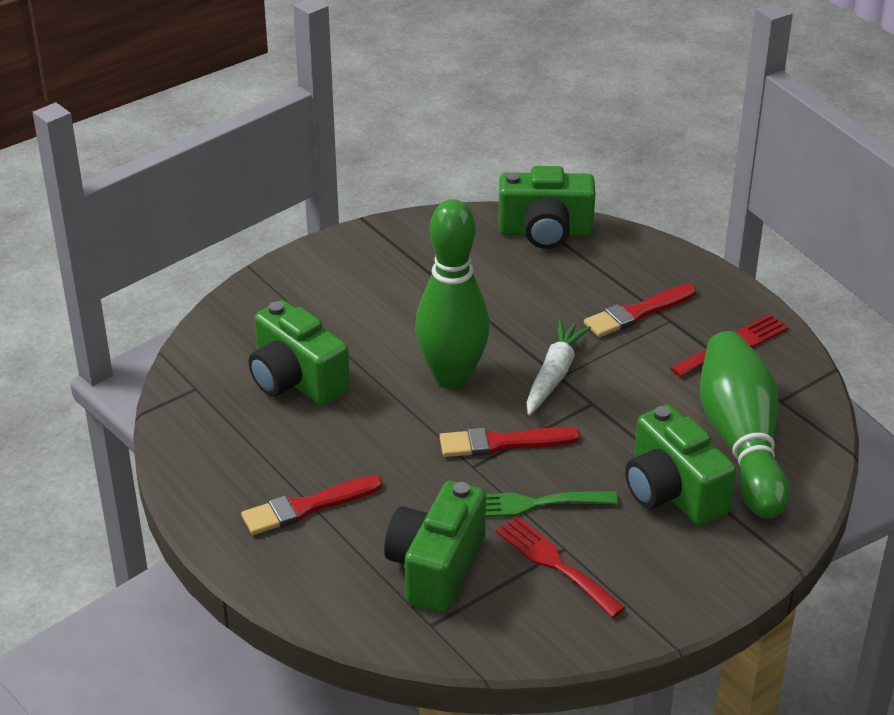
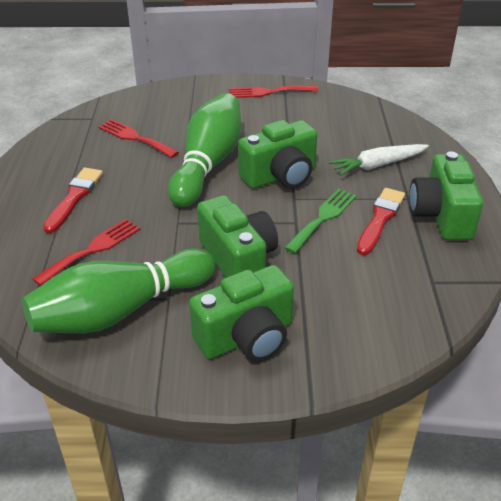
red brush: 3 -> 2
red fork: 2 -> 3

